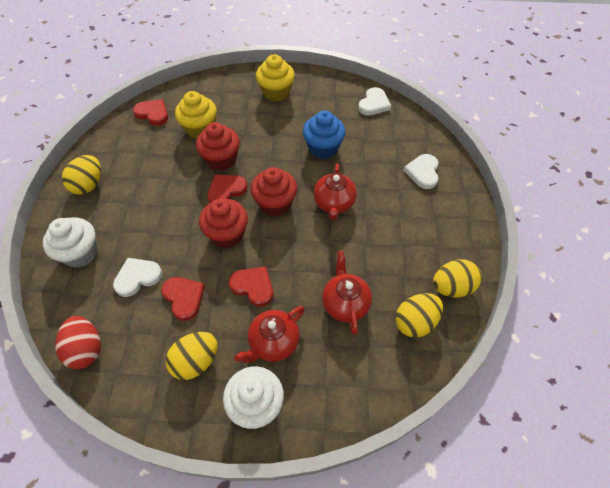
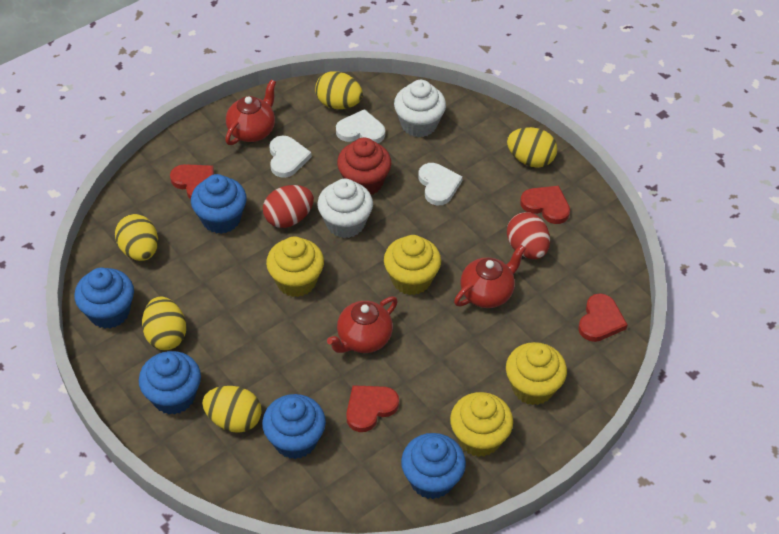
blue cupcake: 1 -> 5
red cupcake: 3 -> 1
red egg: 1 -> 2
yellow cupcake: 2 -> 4
yellow egg: 4 -> 5

